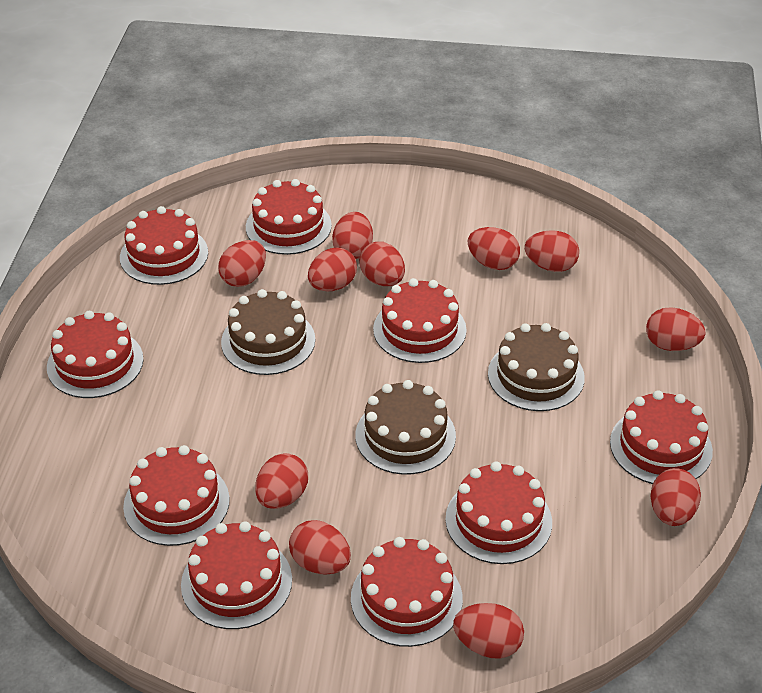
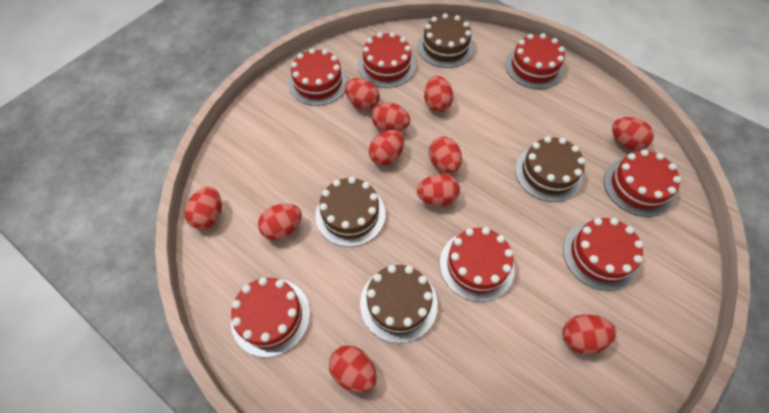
brown cake: 3 -> 4
red cake: 9 -> 7

